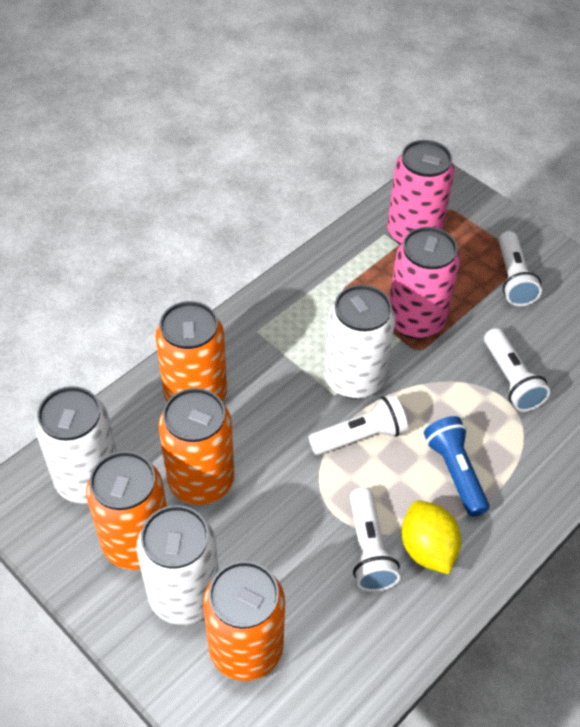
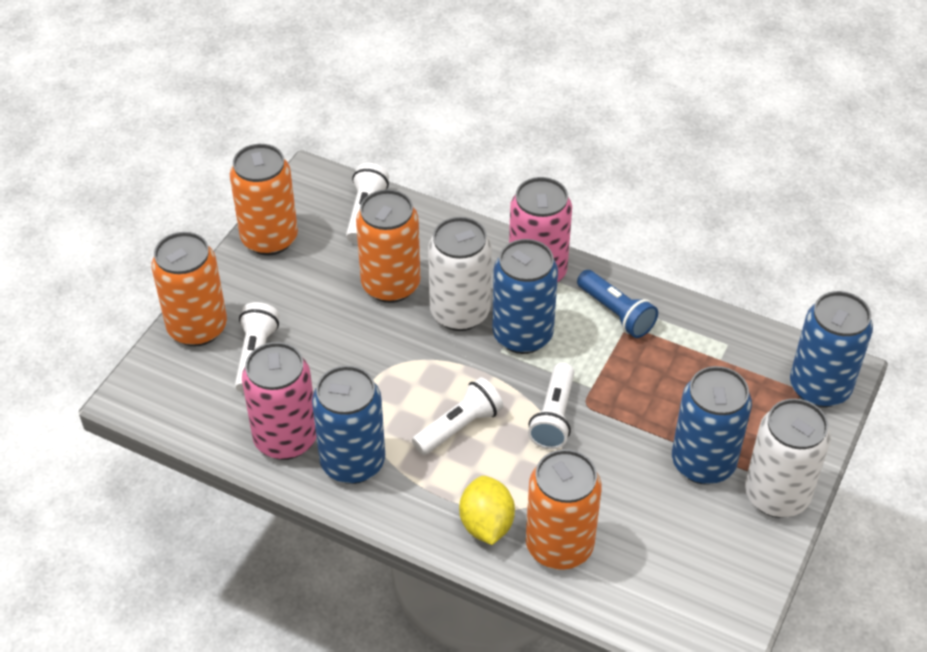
blue can: 0 -> 4
white can: 3 -> 2

